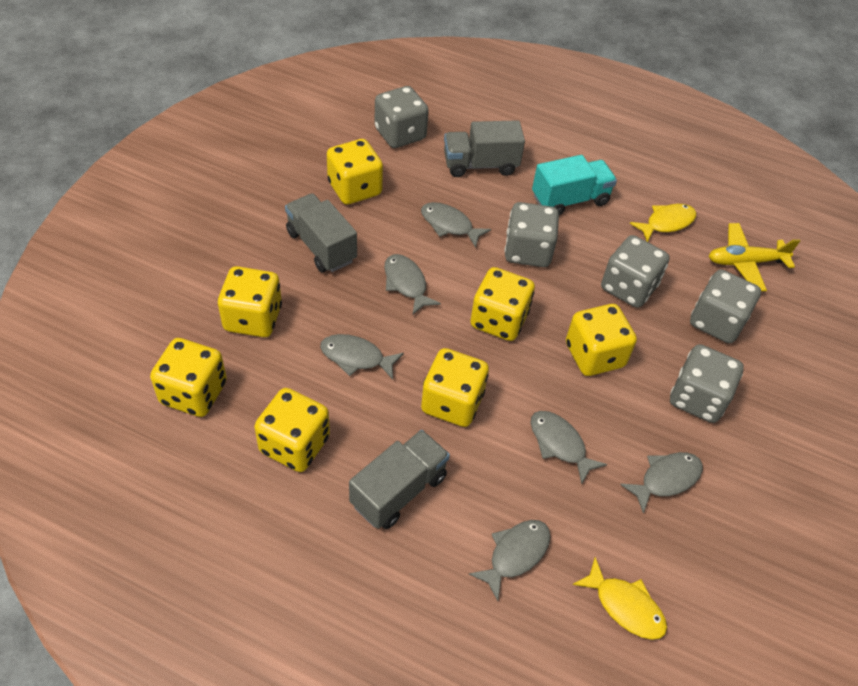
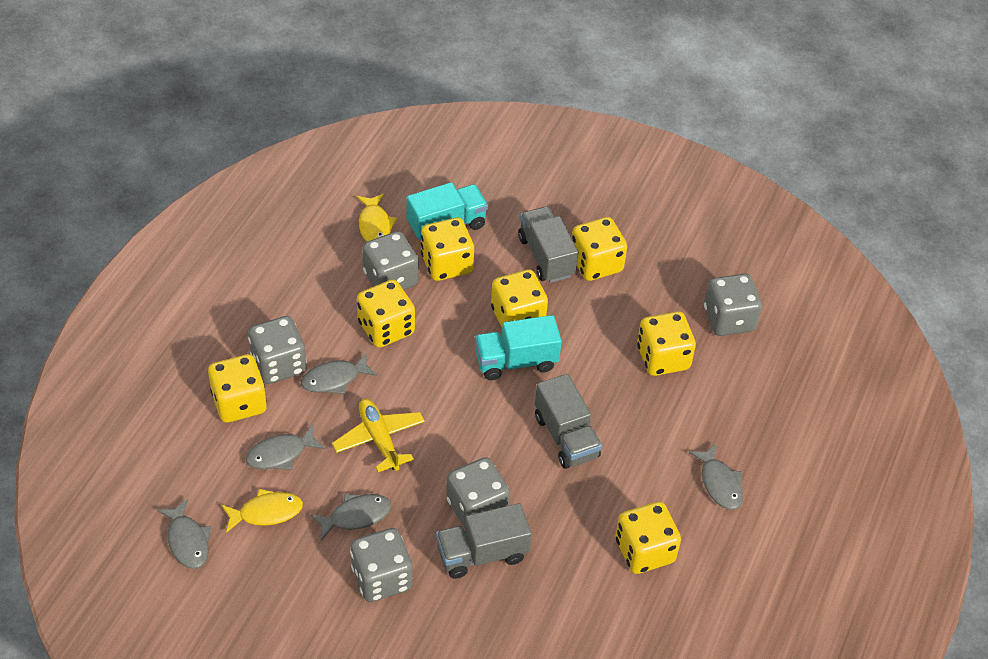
grey fish: 6 -> 5
turquoise truck: 1 -> 2

